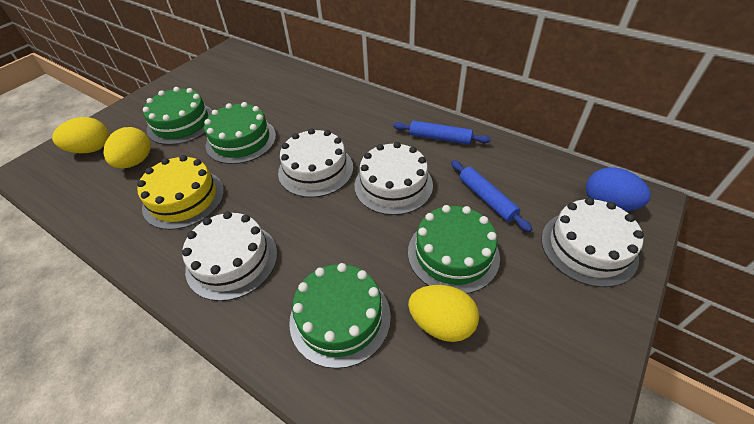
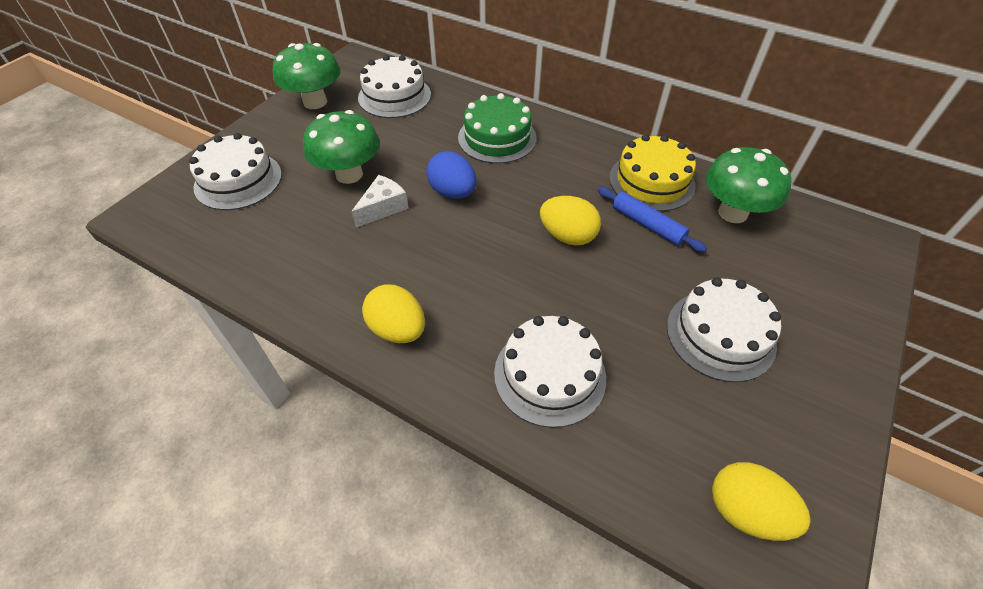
blue rolling pin: 2 -> 1
green cake: 4 -> 1
green mushroom: 0 -> 3
white cheese: 0 -> 1

